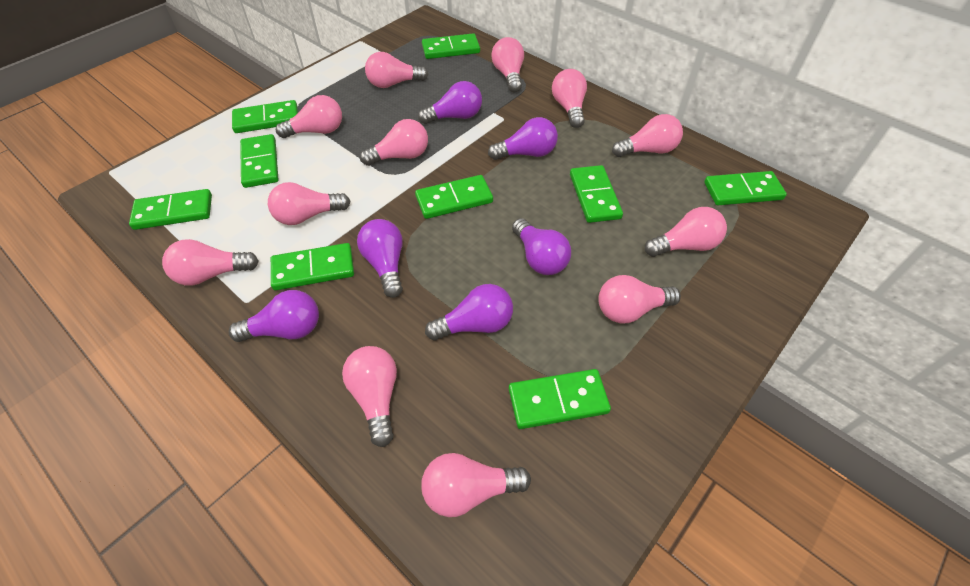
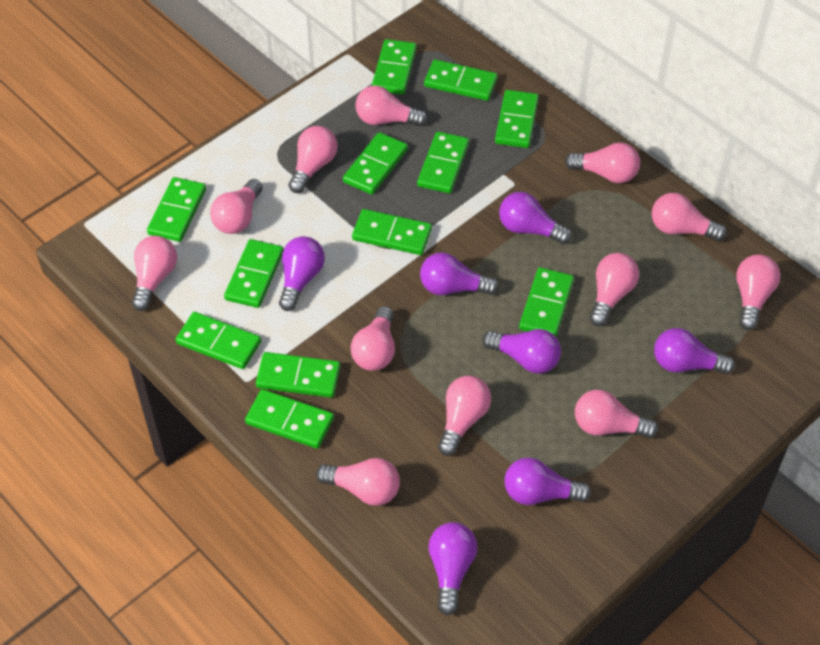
green domino: 9 -> 12
purple light bulb: 6 -> 7

